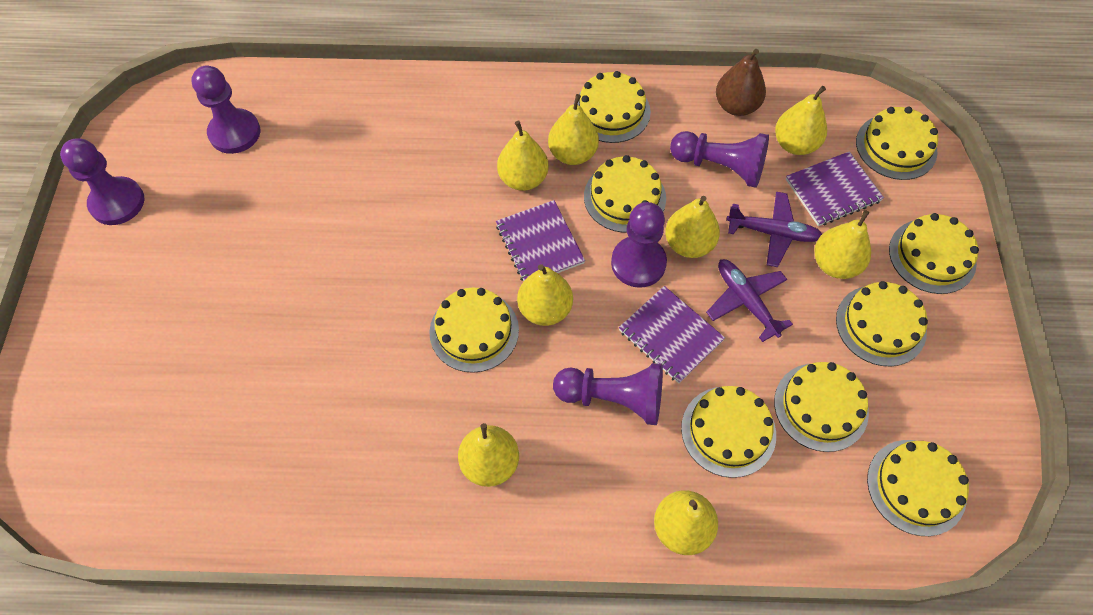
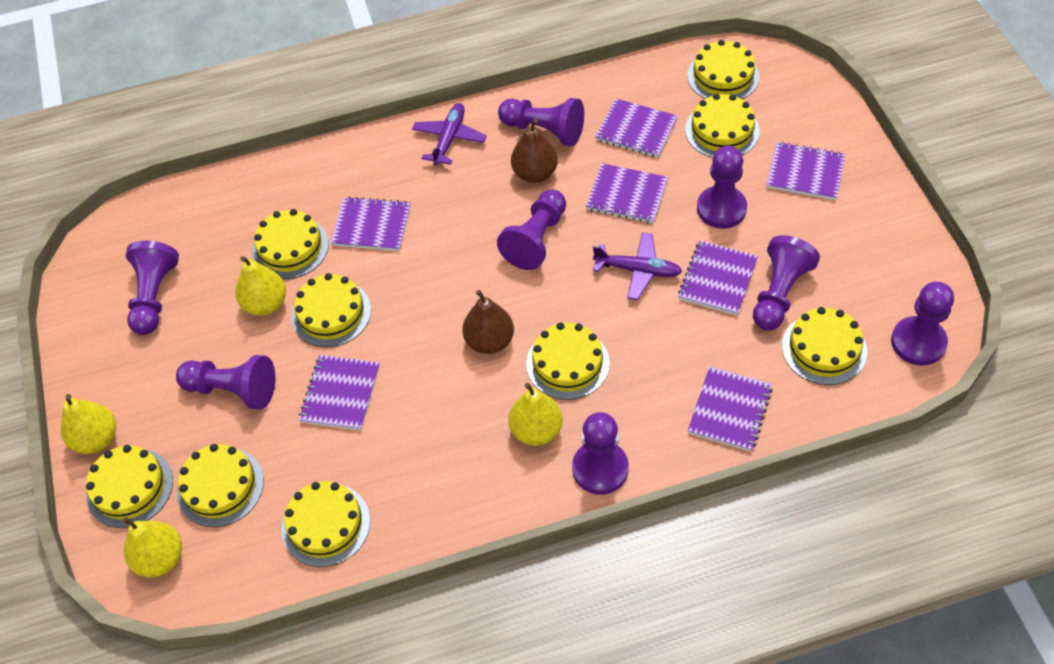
brown pear: 1 -> 2
purple notebook: 3 -> 7
purple pawn: 5 -> 8
yellow pear: 8 -> 4

